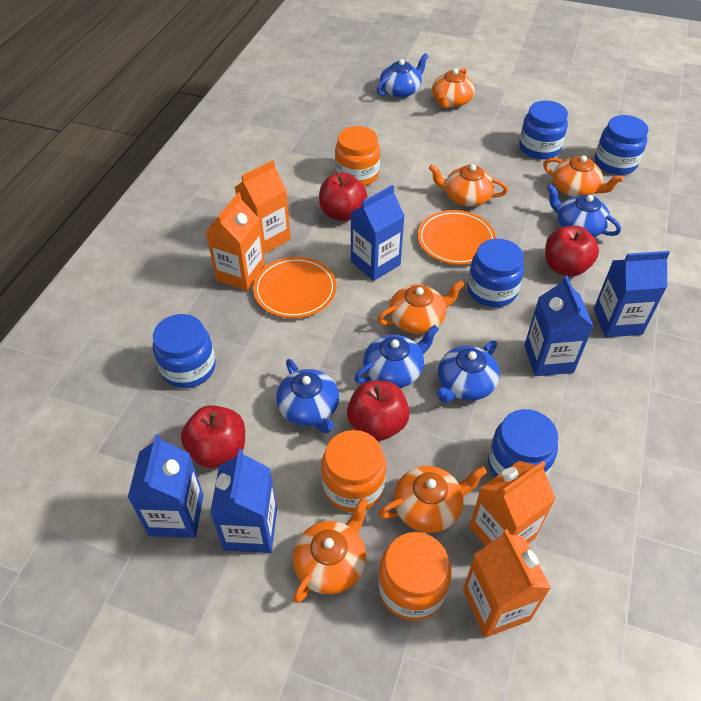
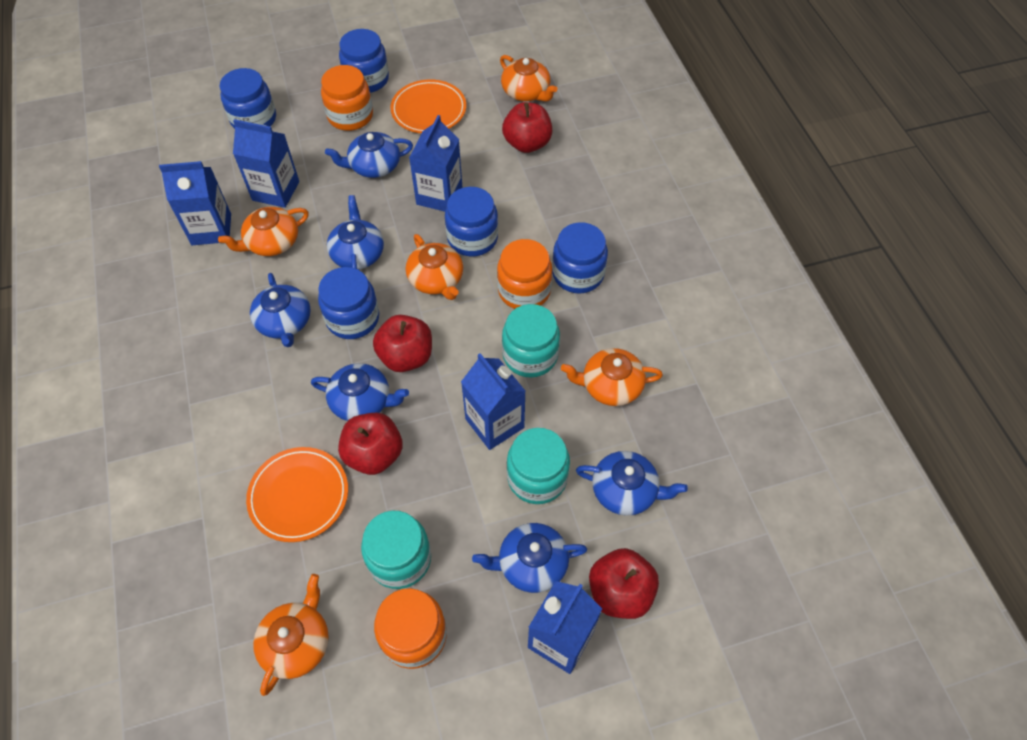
blue teapot: 5 -> 6
orange carton: 4 -> 0
orange teapot: 6 -> 5
turquoise jar: 0 -> 3

